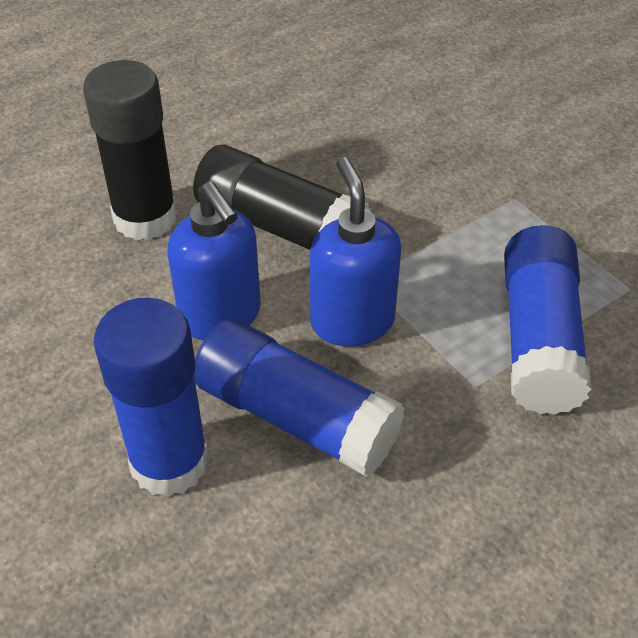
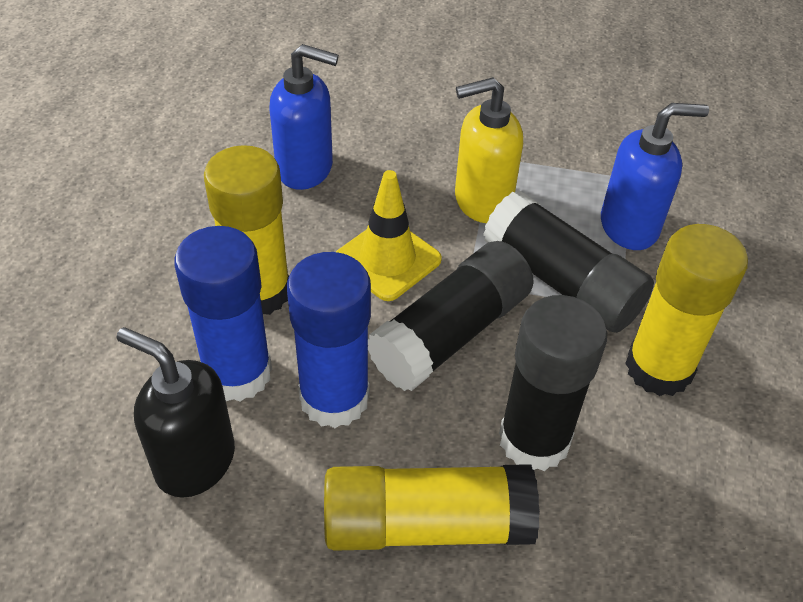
black glue stick: 2 -> 3
black soap dispenser: 0 -> 1
blue glue stick: 3 -> 2
yellow glue stick: 0 -> 3
yellow soap dispenser: 0 -> 1
yellow traffic cone: 0 -> 1

